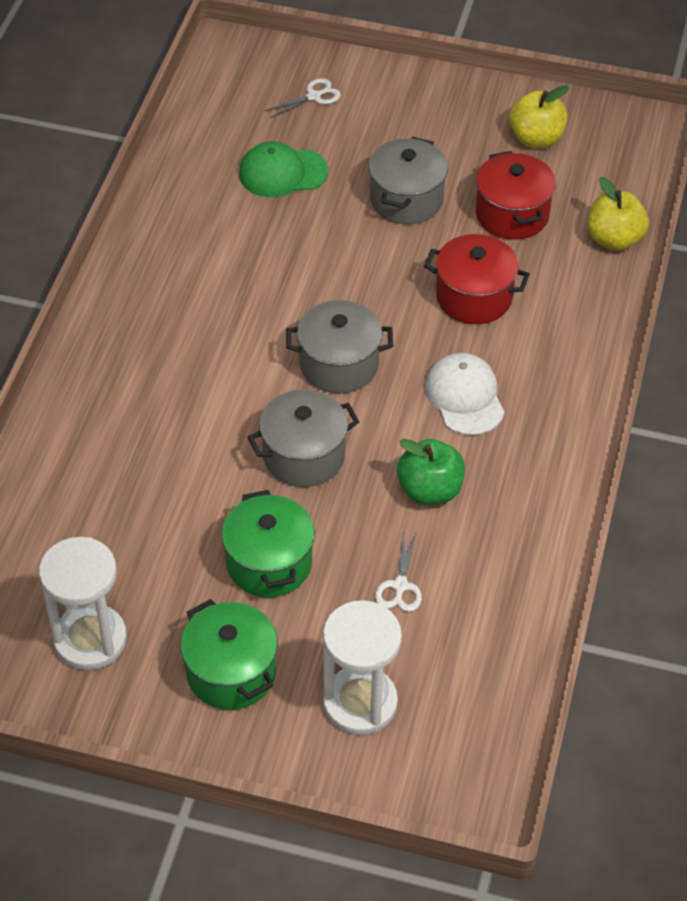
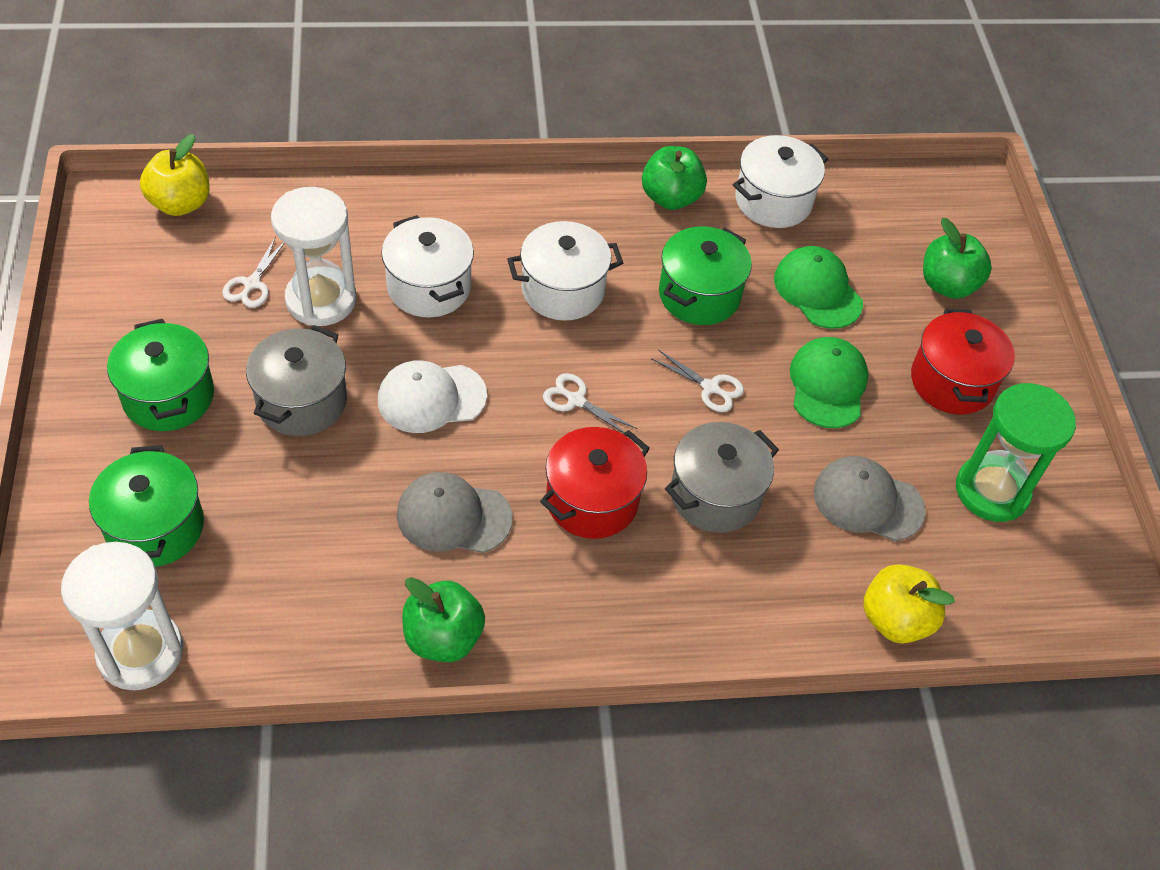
green apple: 1 -> 3
green cap: 1 -> 2
green hourglass: 0 -> 1
green pot: 2 -> 3
grey cap: 0 -> 2
grey pot: 3 -> 2
white pot: 0 -> 3
white scissors: 2 -> 3

